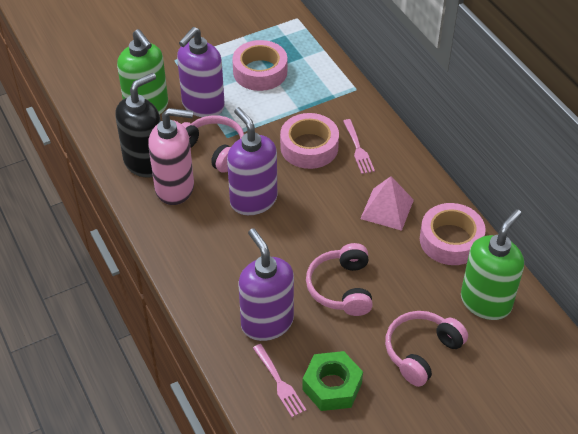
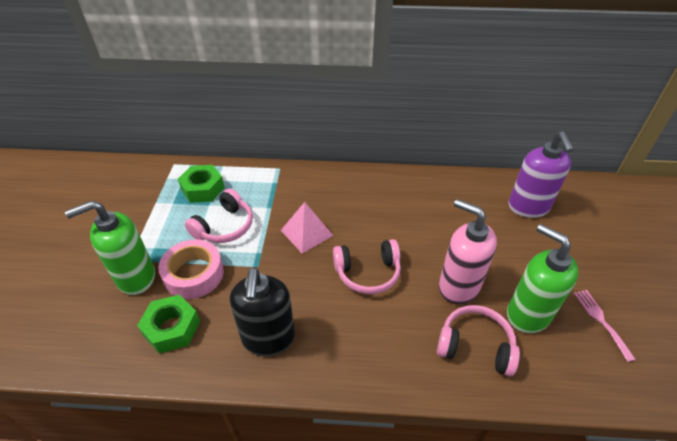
green nut: 1 -> 2
pink fork: 2 -> 1
pink tape: 3 -> 1
purple soap dispenser: 3 -> 1

